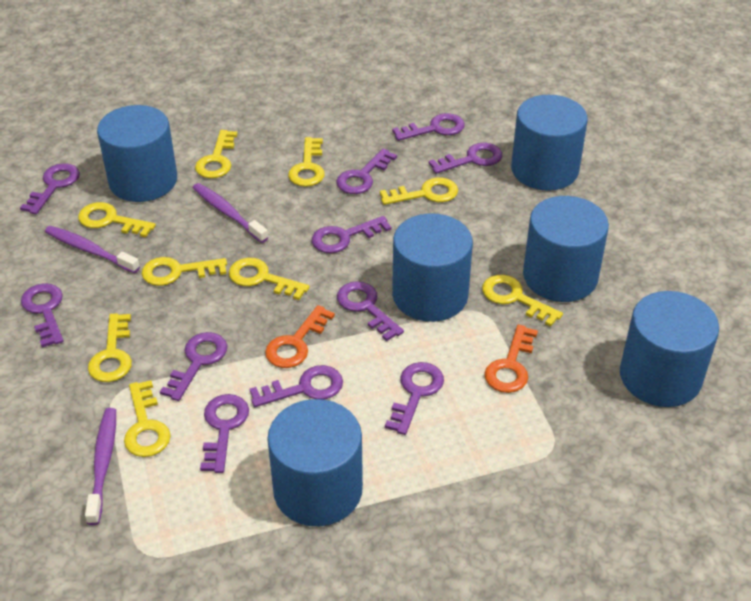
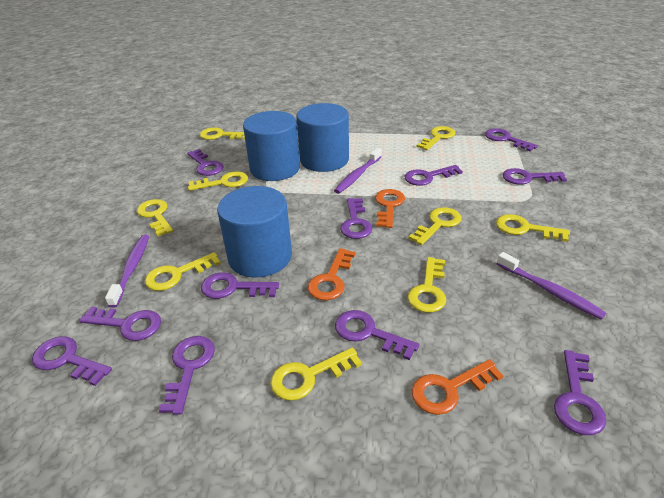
blue cylinder: 6 -> 3
orange key: 2 -> 3

